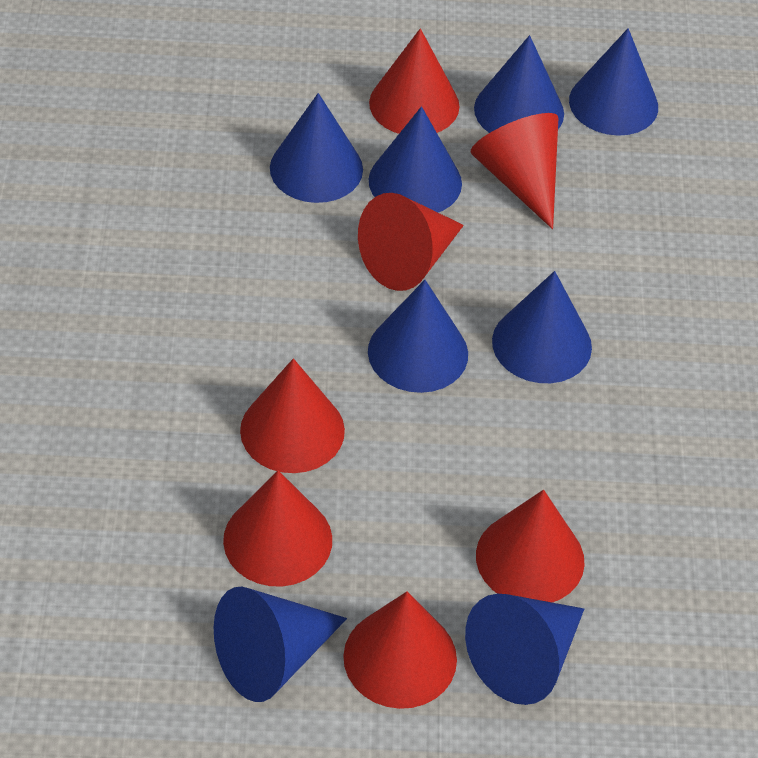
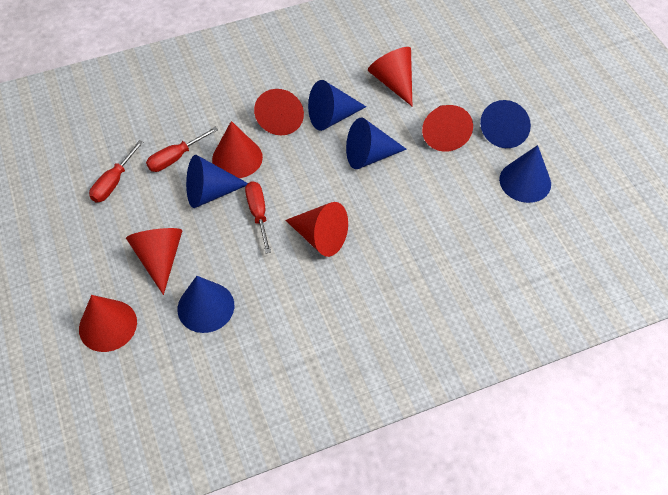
blue cone: 8 -> 6
red screwdriver: 0 -> 3

